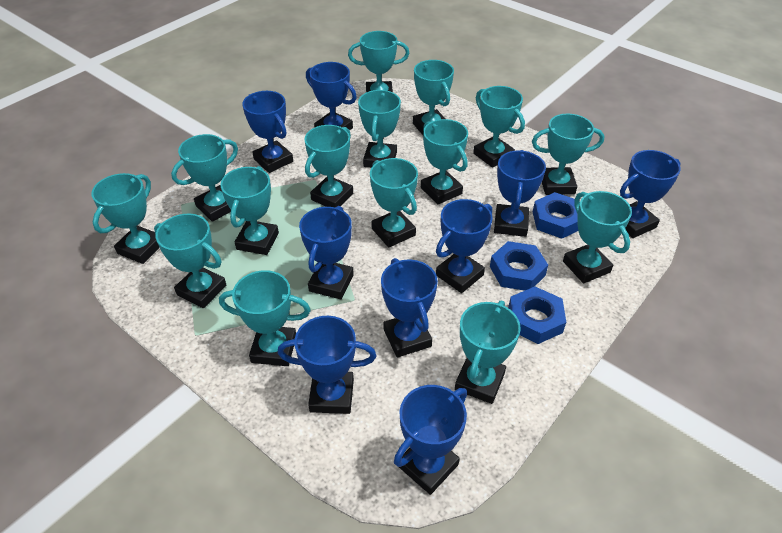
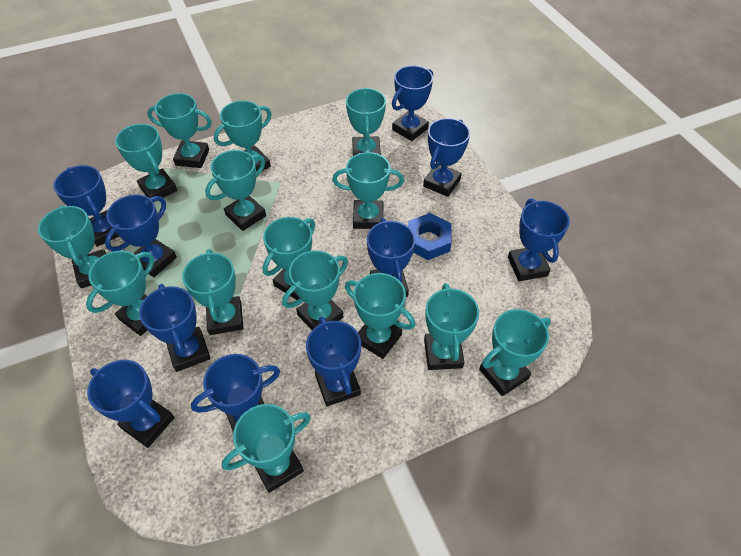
blue nut: 3 -> 1
blue trophy: 9 -> 10

